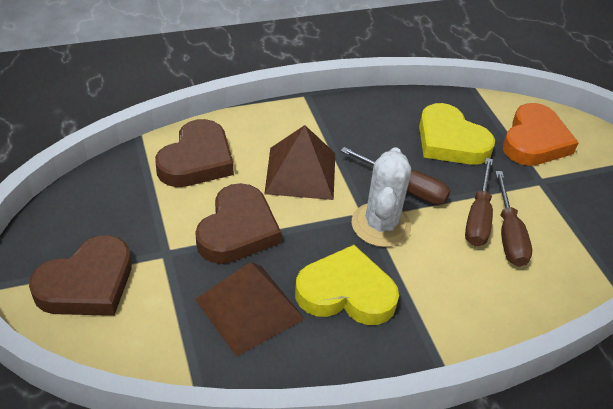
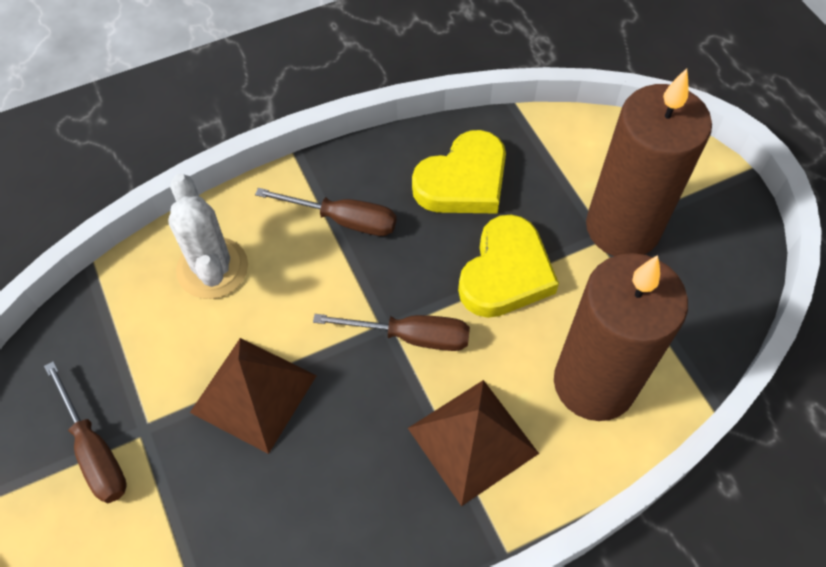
brown candle: 0 -> 2
brown heart: 3 -> 0
orange heart: 1 -> 0

